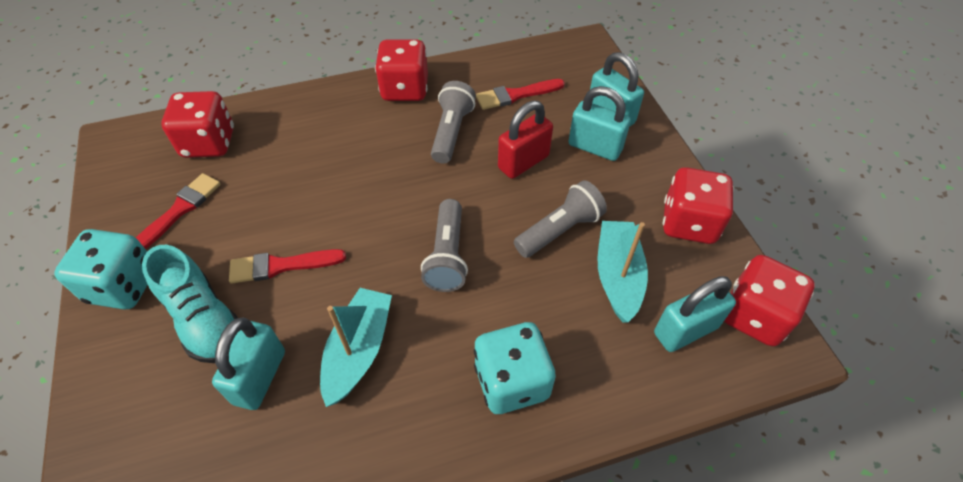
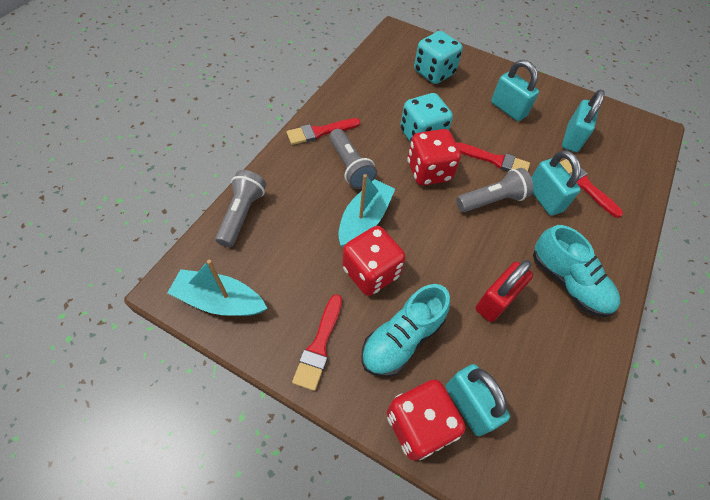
red brush: 3 -> 4
red dice: 4 -> 3
turquoise shoe: 1 -> 2

